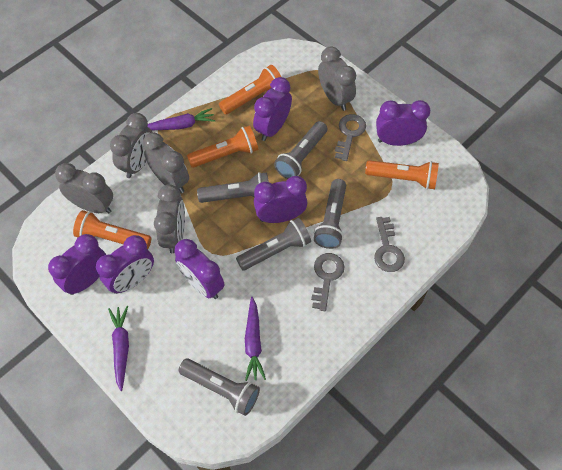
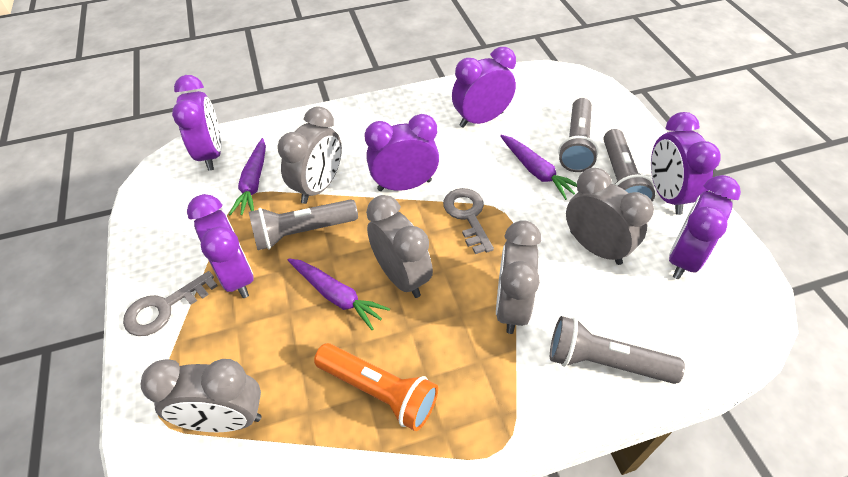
grey flashlight: 5 -> 4
grey key: 3 -> 2
orange flashlight: 4 -> 1

